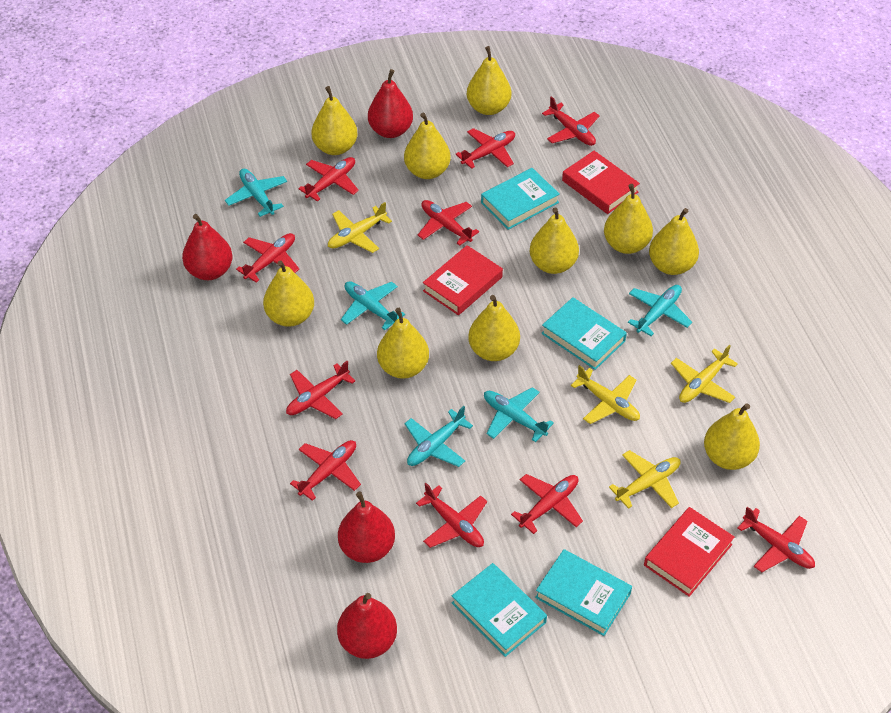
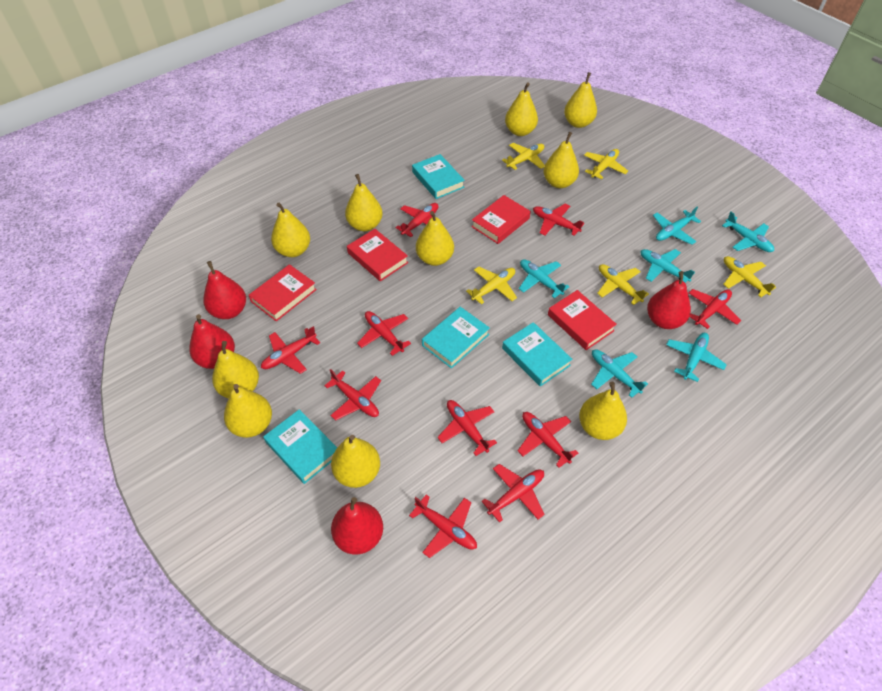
red book: 3 -> 4
turquoise plane: 5 -> 6
yellow plane: 4 -> 5

